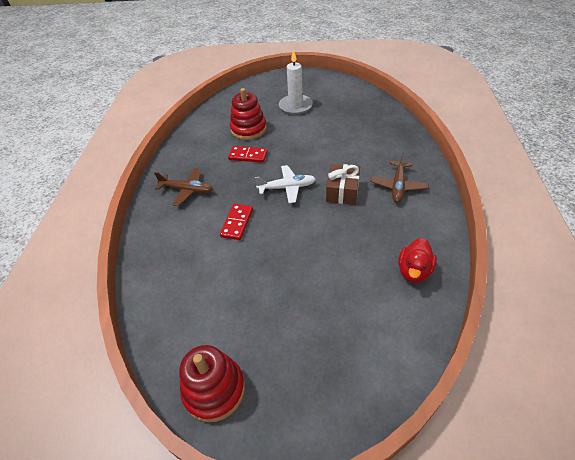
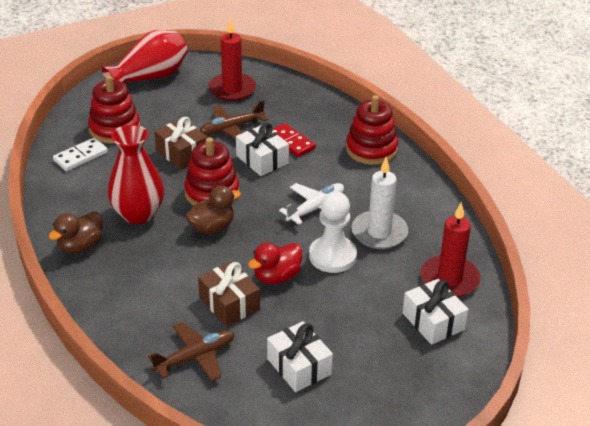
brown duck: 0 -> 2
brown gift: 1 -> 2
red candle: 0 -> 2
red domino: 2 -> 1
red stacking toy: 2 -> 3
red vase: 0 -> 2
white domino: 0 -> 1
white gift: 0 -> 3
white pawn: 0 -> 1

